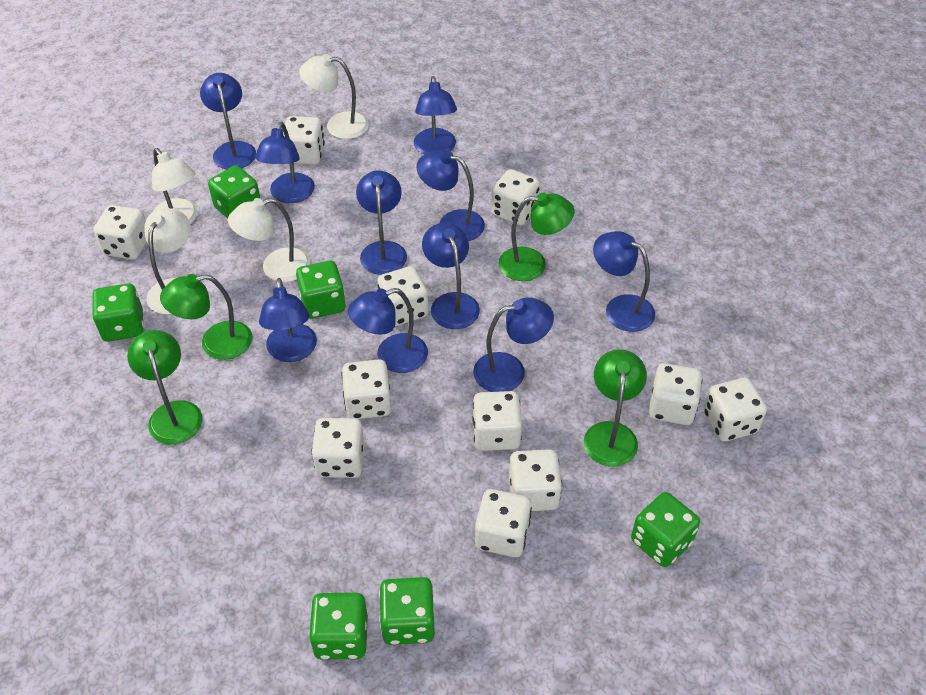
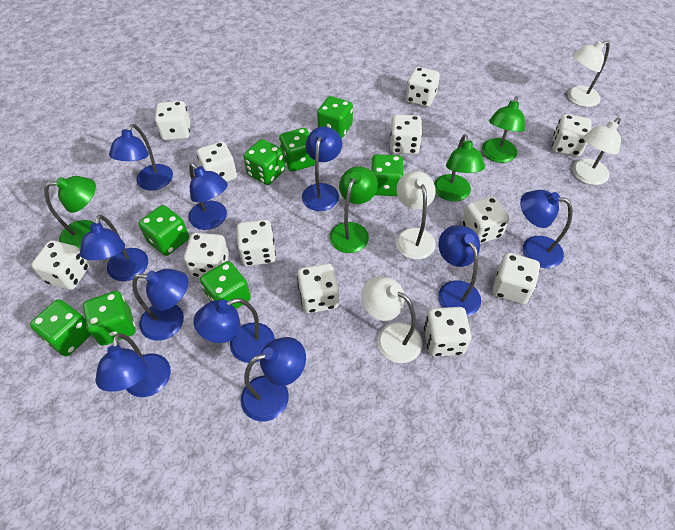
green dice: 6 -> 8
white dice: 11 -> 12

